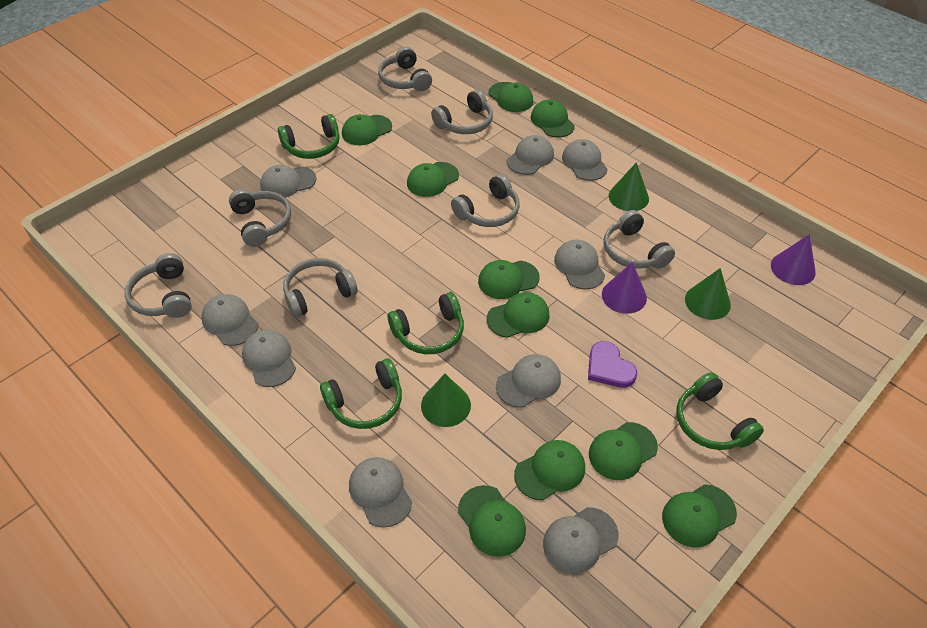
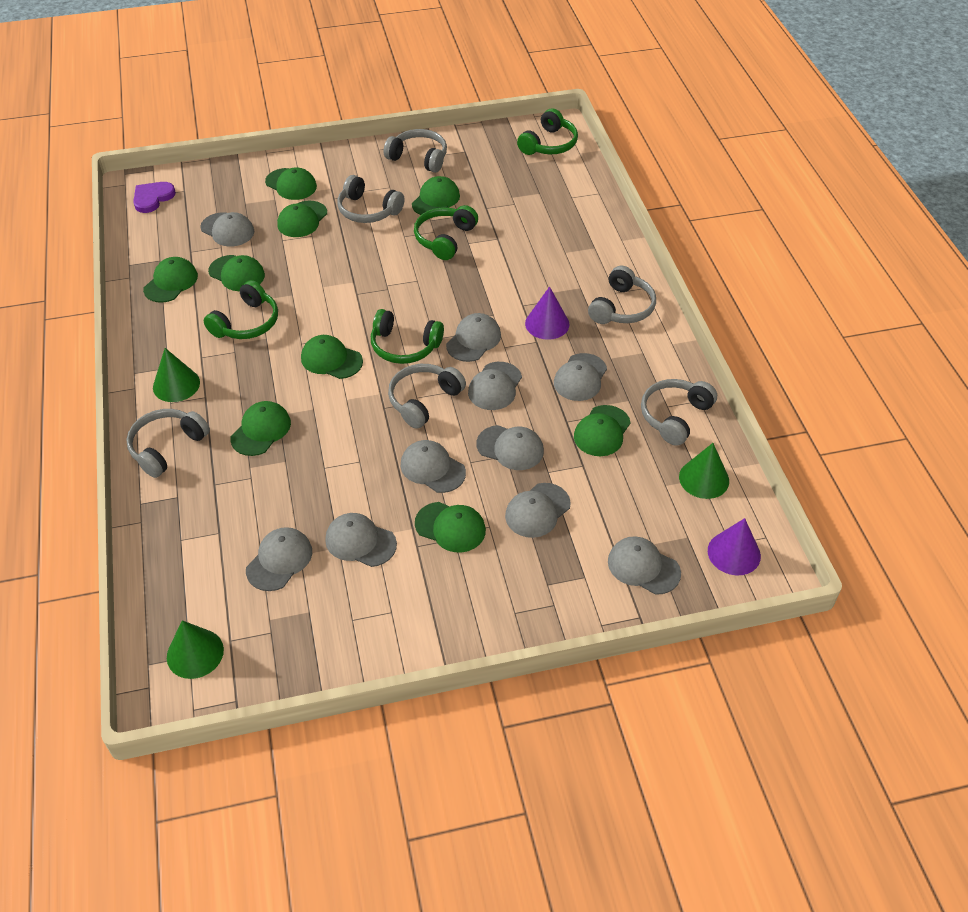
green cap: 10 -> 9
grey cap: 9 -> 10
grey headphones: 7 -> 6

